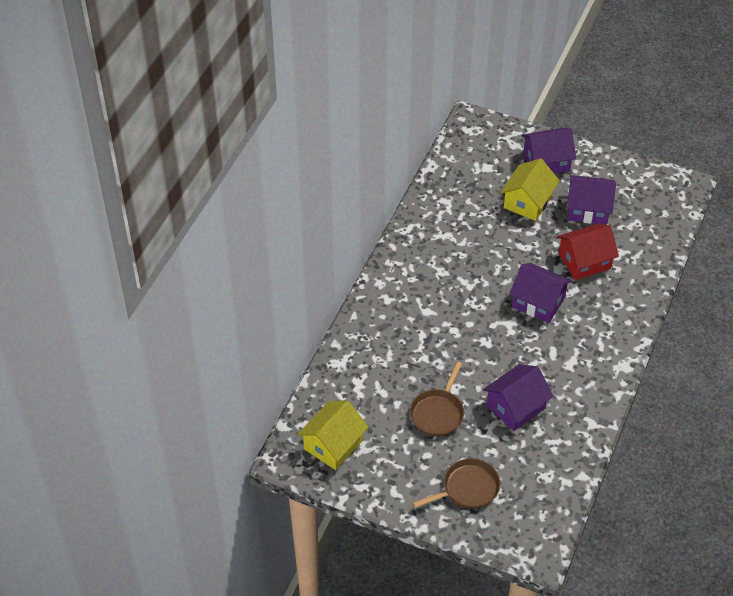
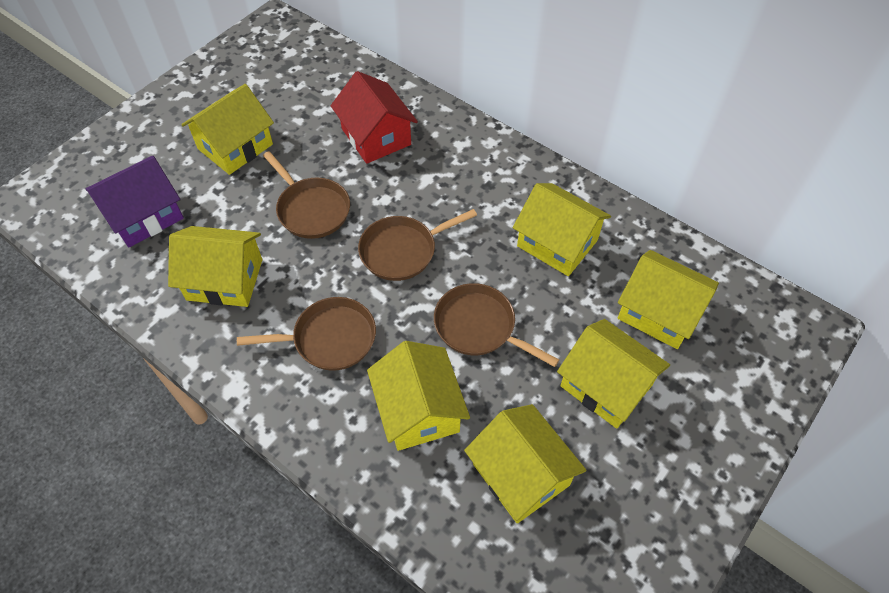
brown pan: 2 -> 4
purple house: 4 -> 1
yellow house: 2 -> 7

